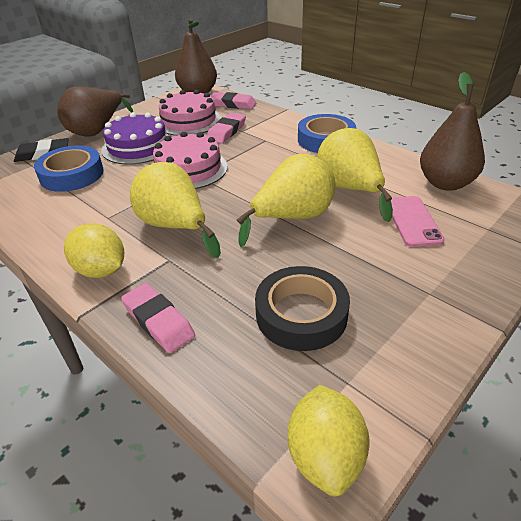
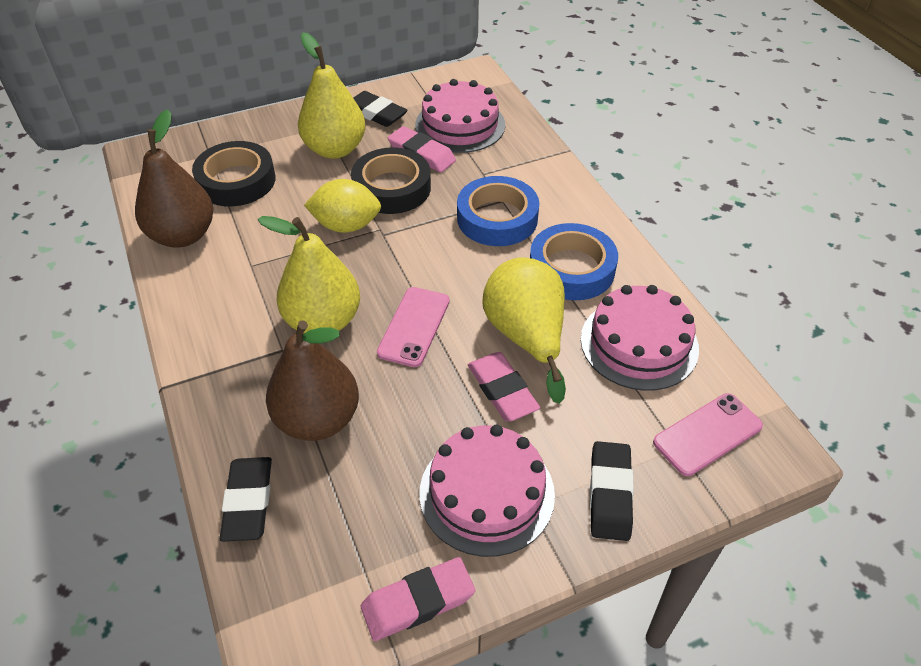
black eraser: 1 -> 3
black tape: 1 -> 2
brown pear: 3 -> 2
pink cake: 2 -> 3
pink phone: 1 -> 2
purple cake: 1 -> 0
yellow lemon: 2 -> 1

